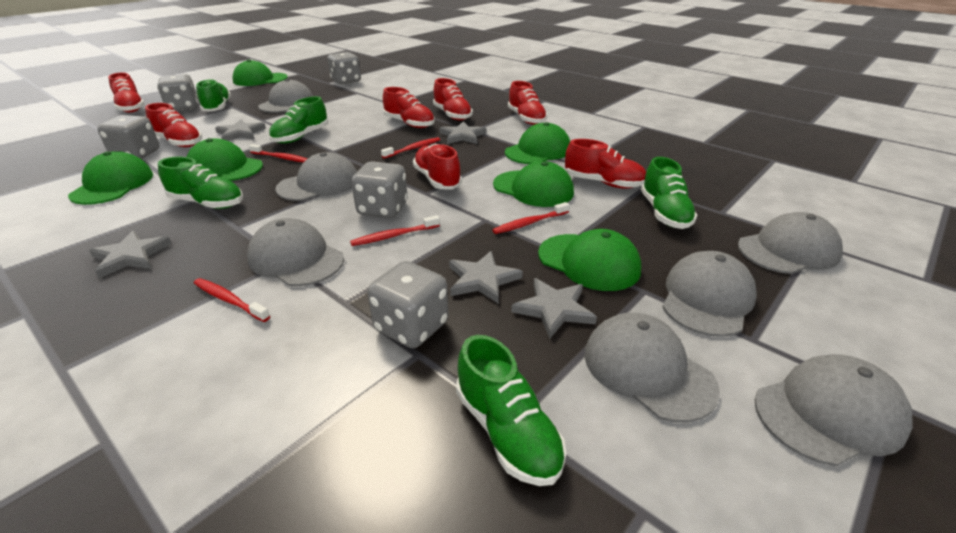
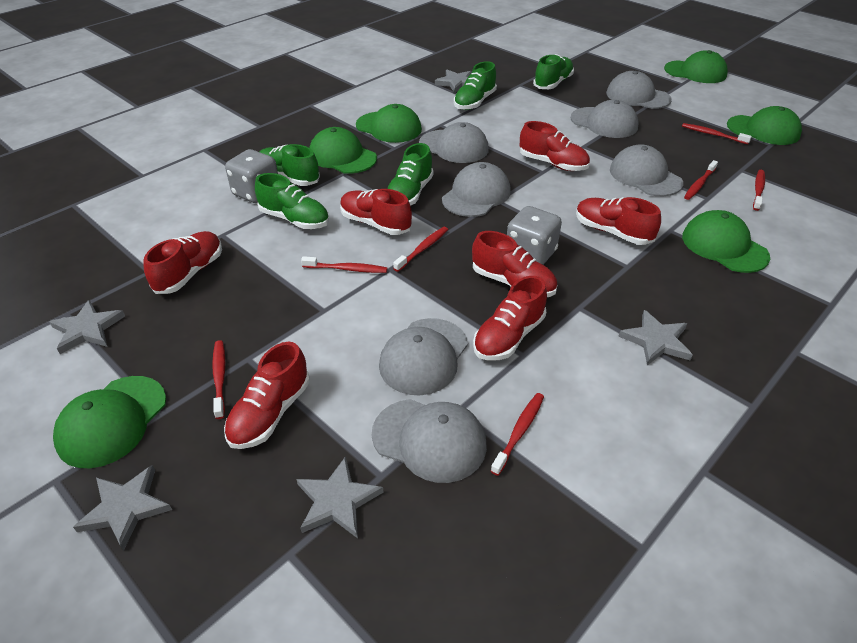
grey dice: 5 -> 2
red toothbrush: 5 -> 7

